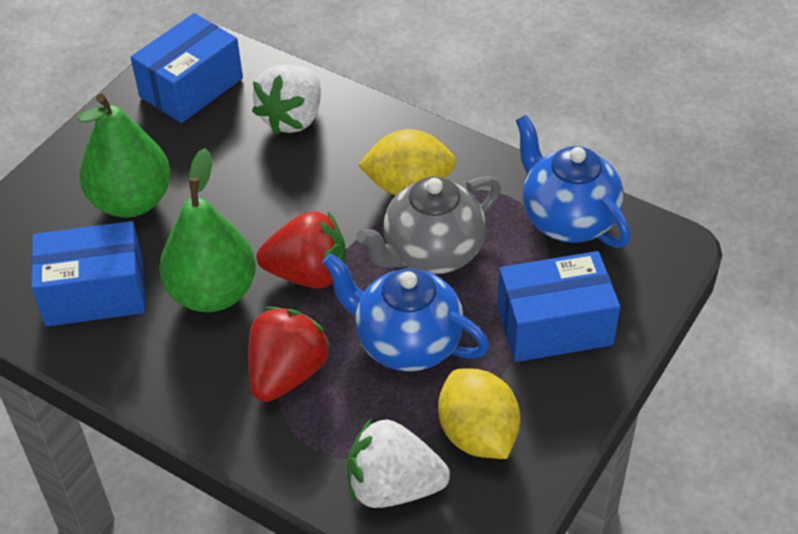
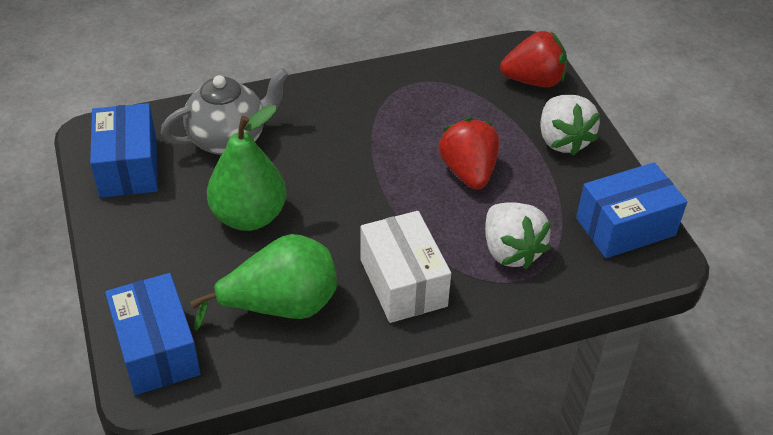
blue teapot: 2 -> 0
white box: 0 -> 1
yellow lemon: 2 -> 0

